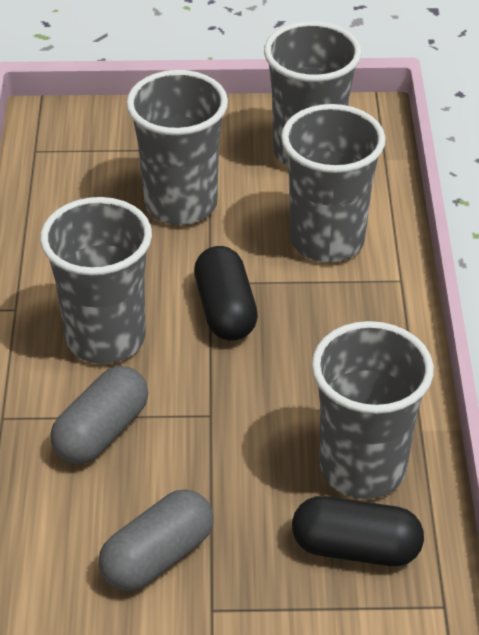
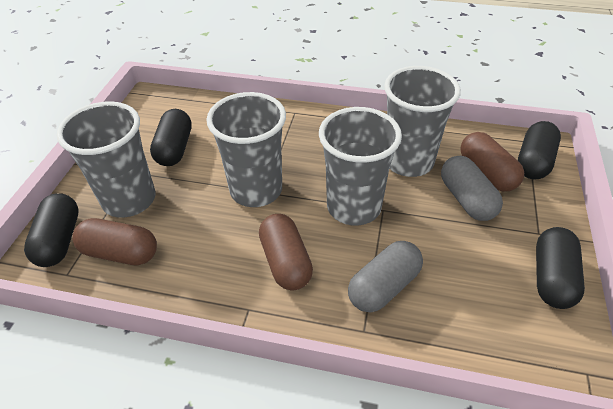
black capsule: 2 -> 4
brown capsule: 0 -> 3
grey cup: 5 -> 4

